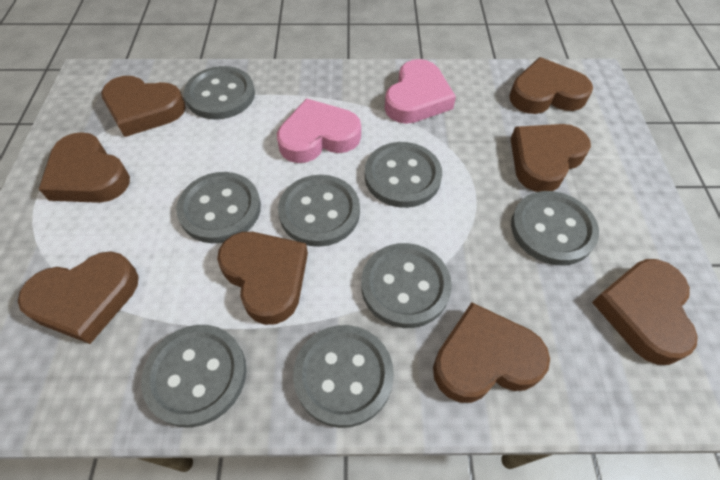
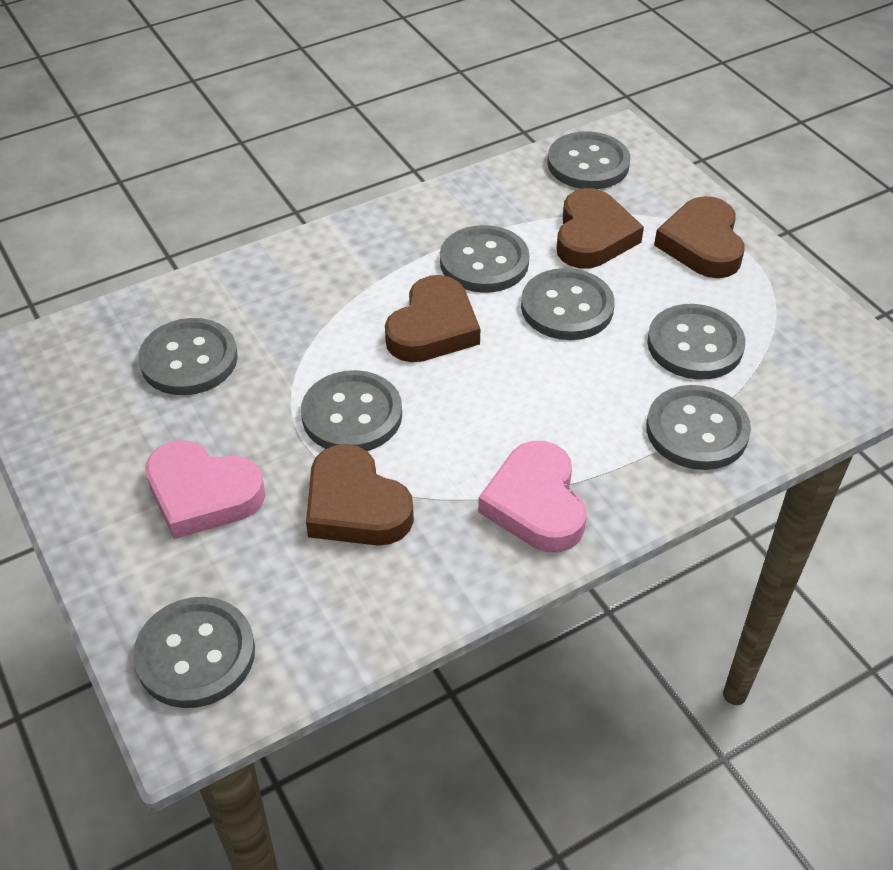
brown heart: 8 -> 4

